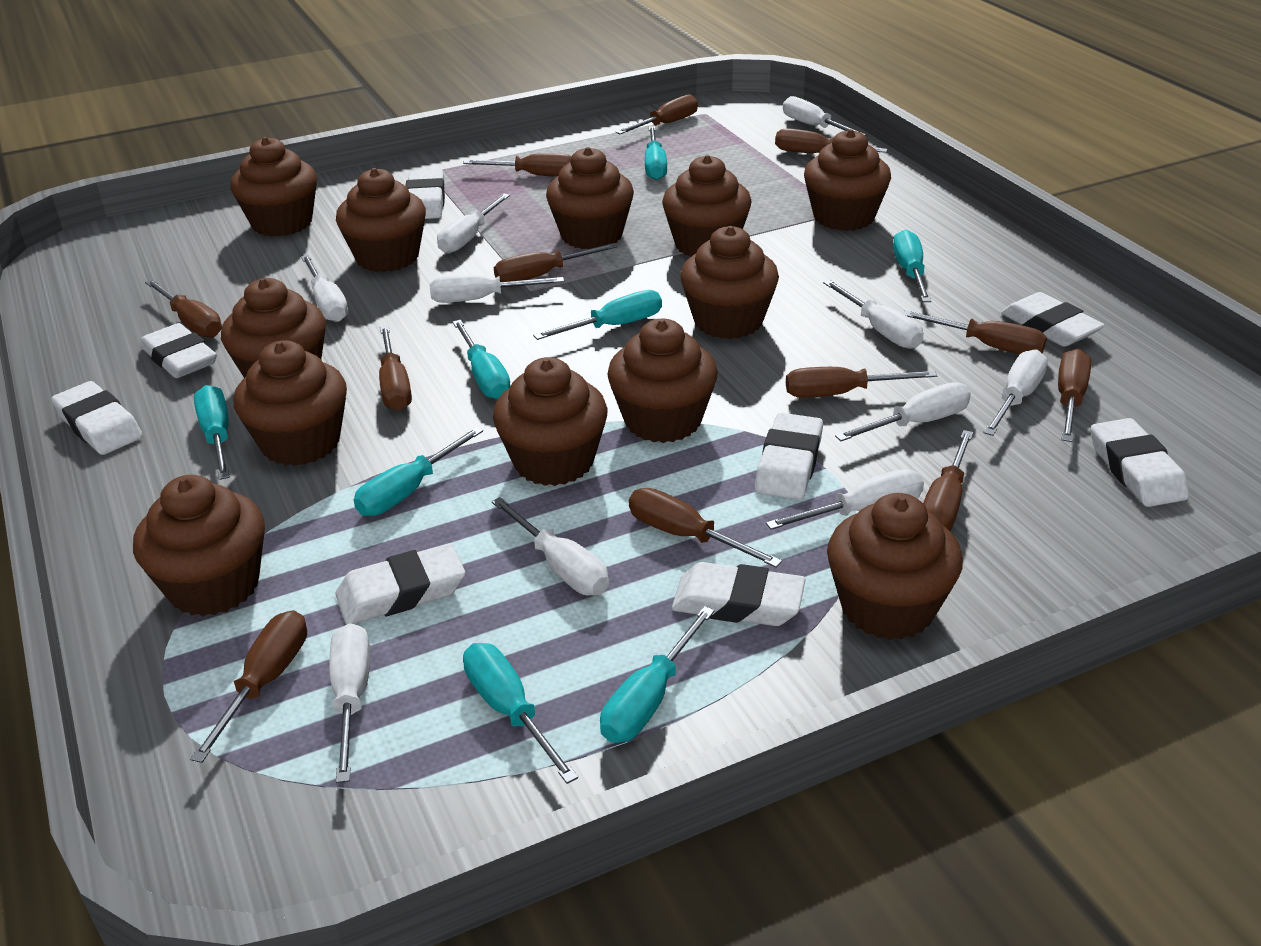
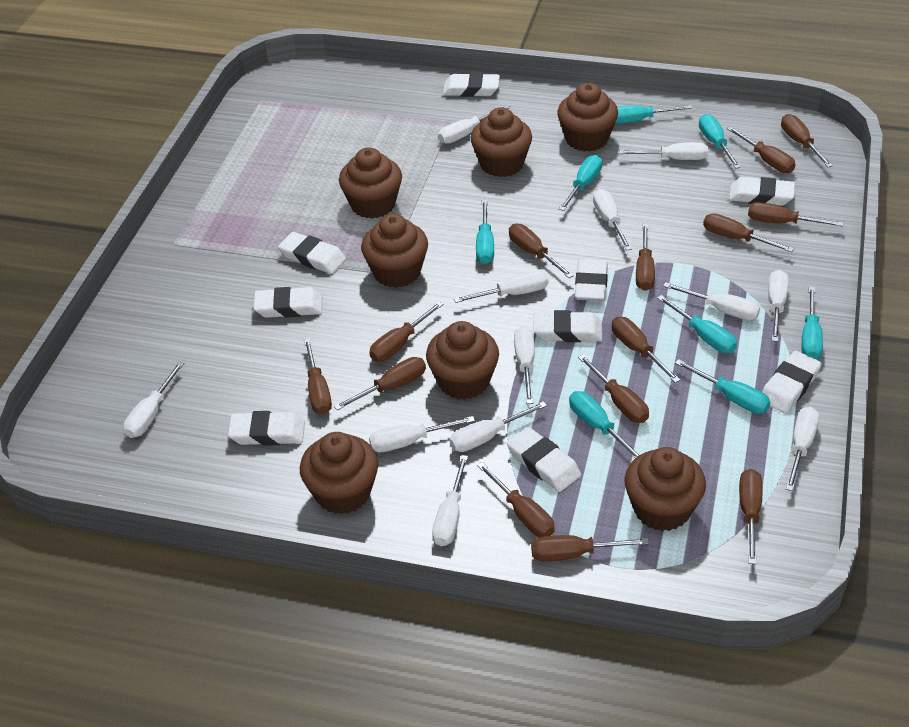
brown cupcake: 12 -> 7
brown screwdriver: 12 -> 14
white eraser: 8 -> 9
white screwdriver: 10 -> 12

